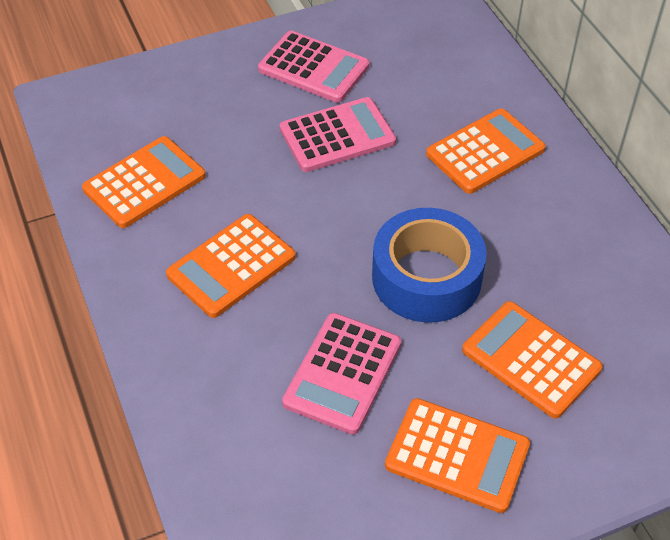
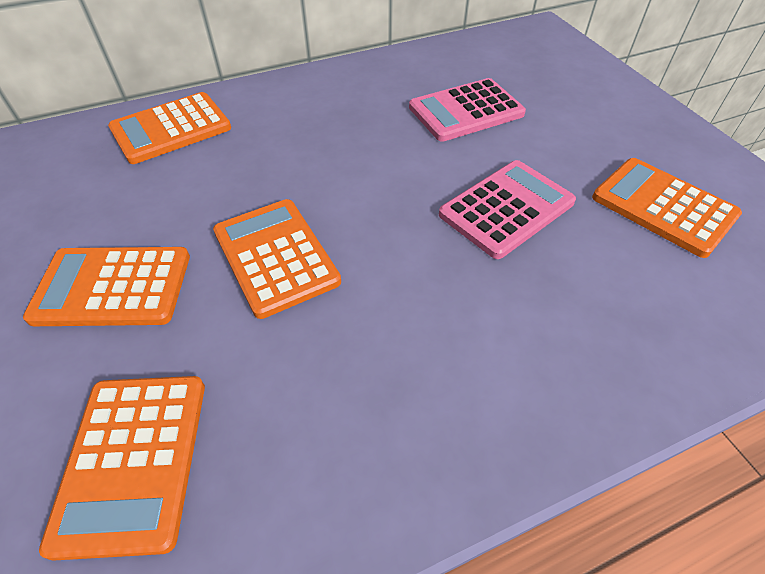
blue tape: 1 -> 0
pink calculator: 3 -> 2

